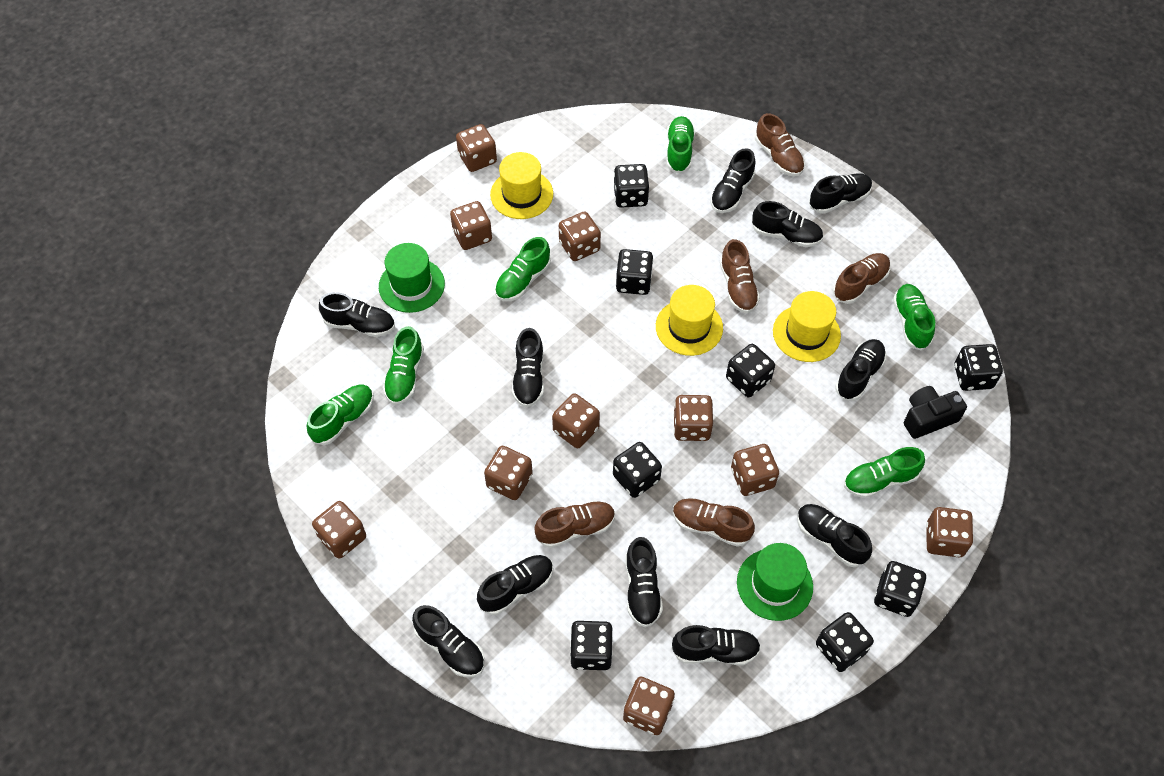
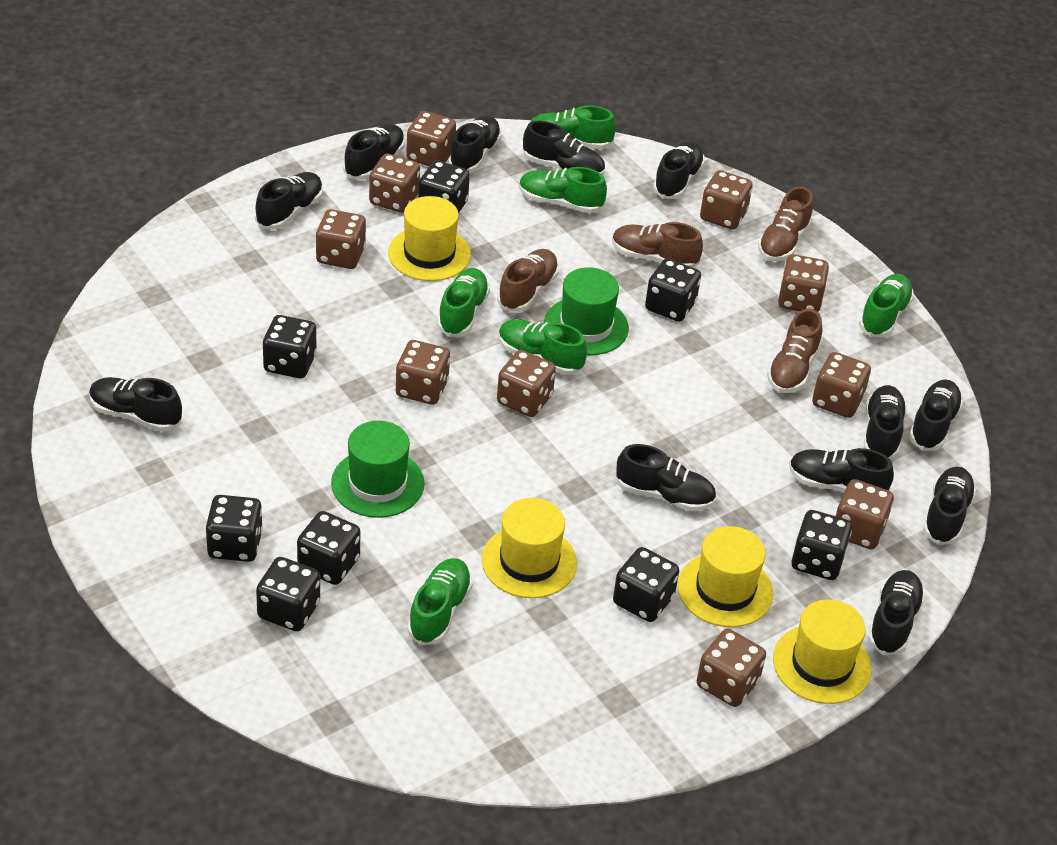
black camera: 1 -> 0
black shoe: 11 -> 12
brown shoe: 5 -> 4
yellow hat: 3 -> 4

